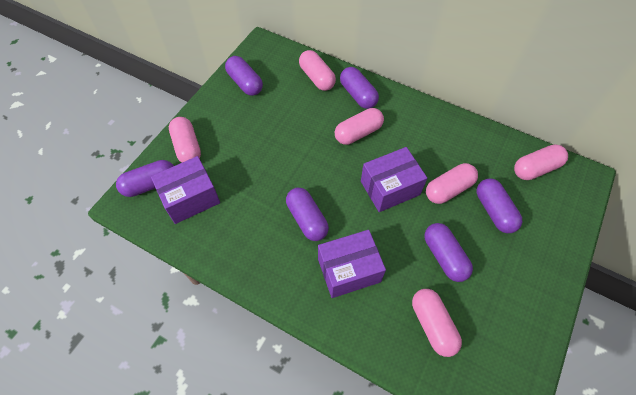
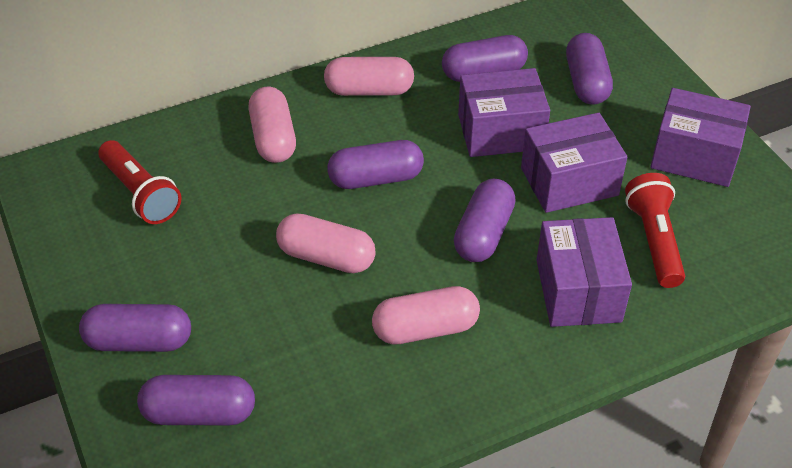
pink capsule: 6 -> 4
purple box: 3 -> 4
red flashlight: 0 -> 2

